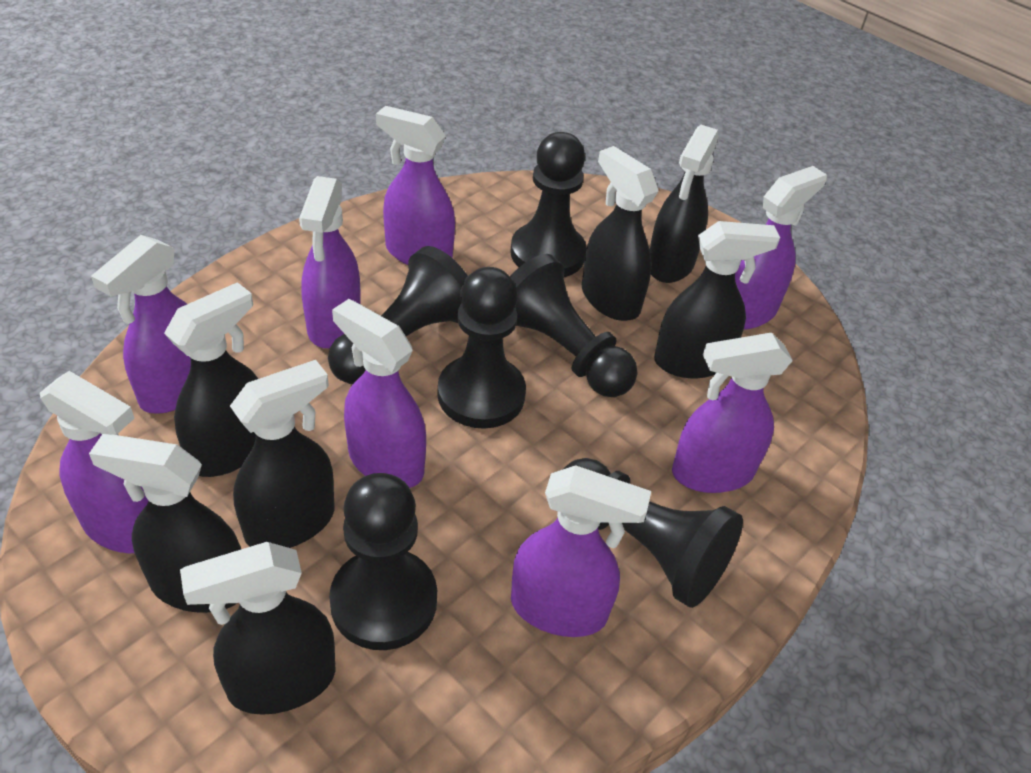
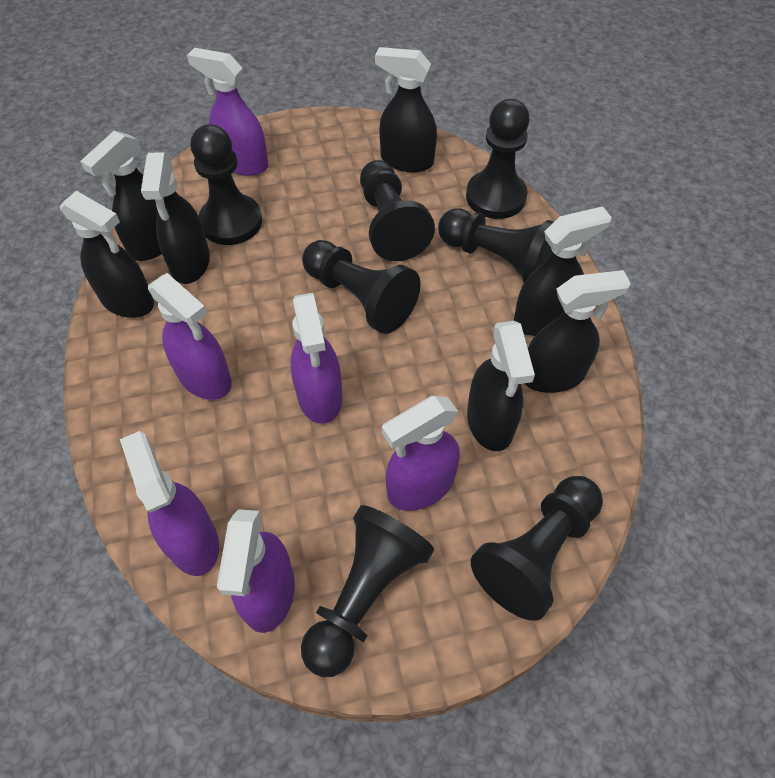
black pawn: 6 -> 7
purple spray bottle: 8 -> 6

